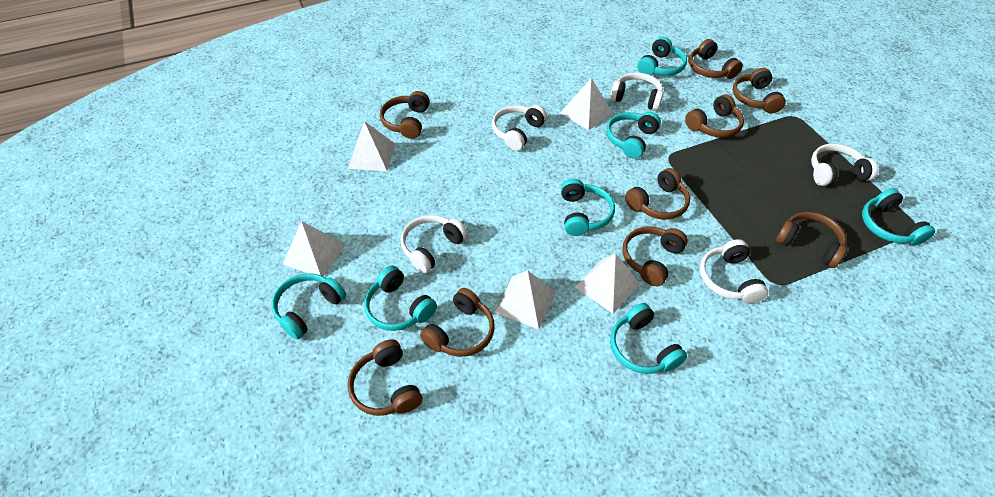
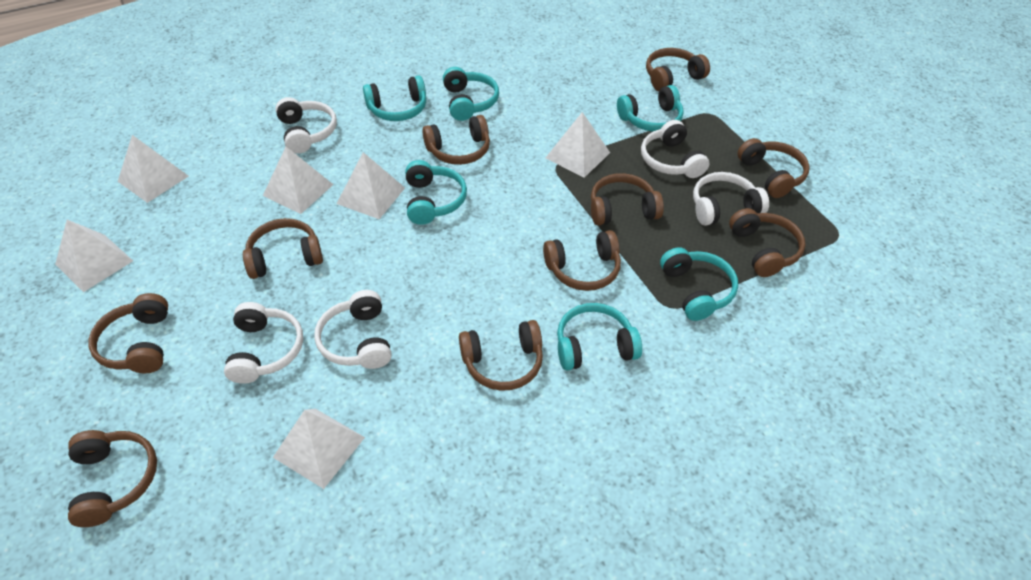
brown headphones: 9 -> 10
turquoise headphones: 7 -> 6
white pyramid: 5 -> 6

